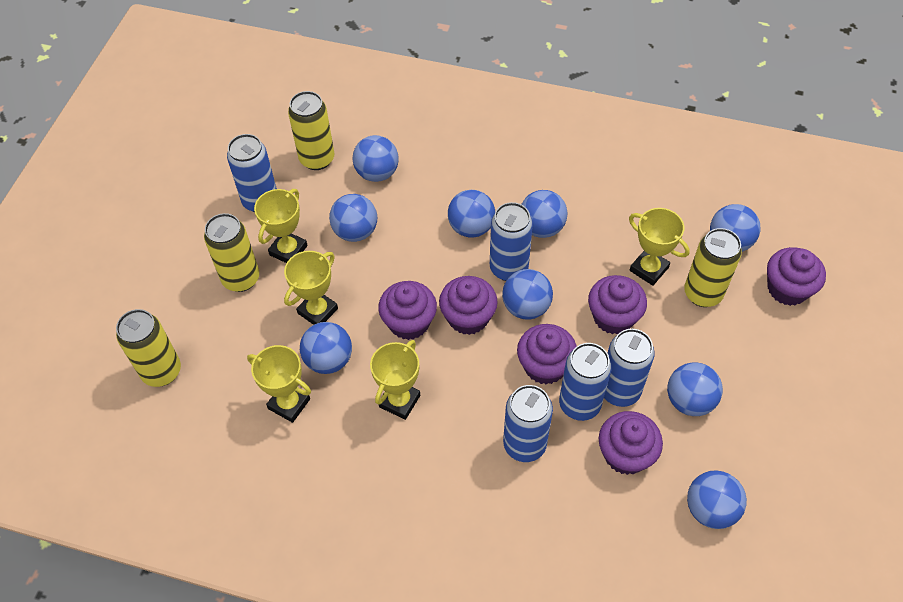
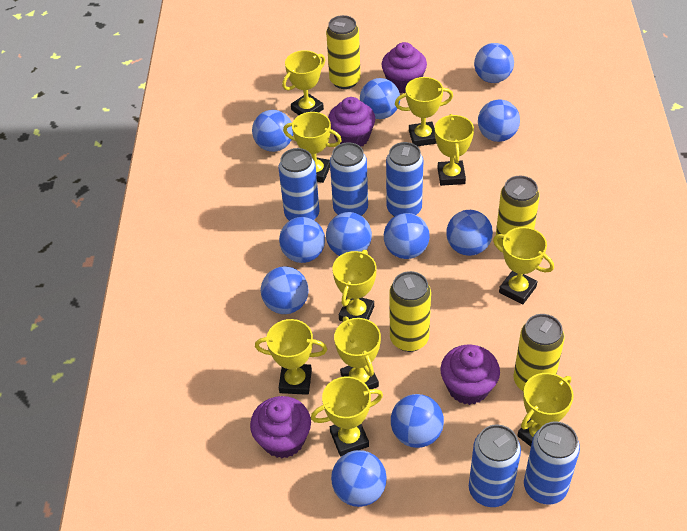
blue ball: 9 -> 11
purple cupcake: 6 -> 4
yellow trophy: 5 -> 10

